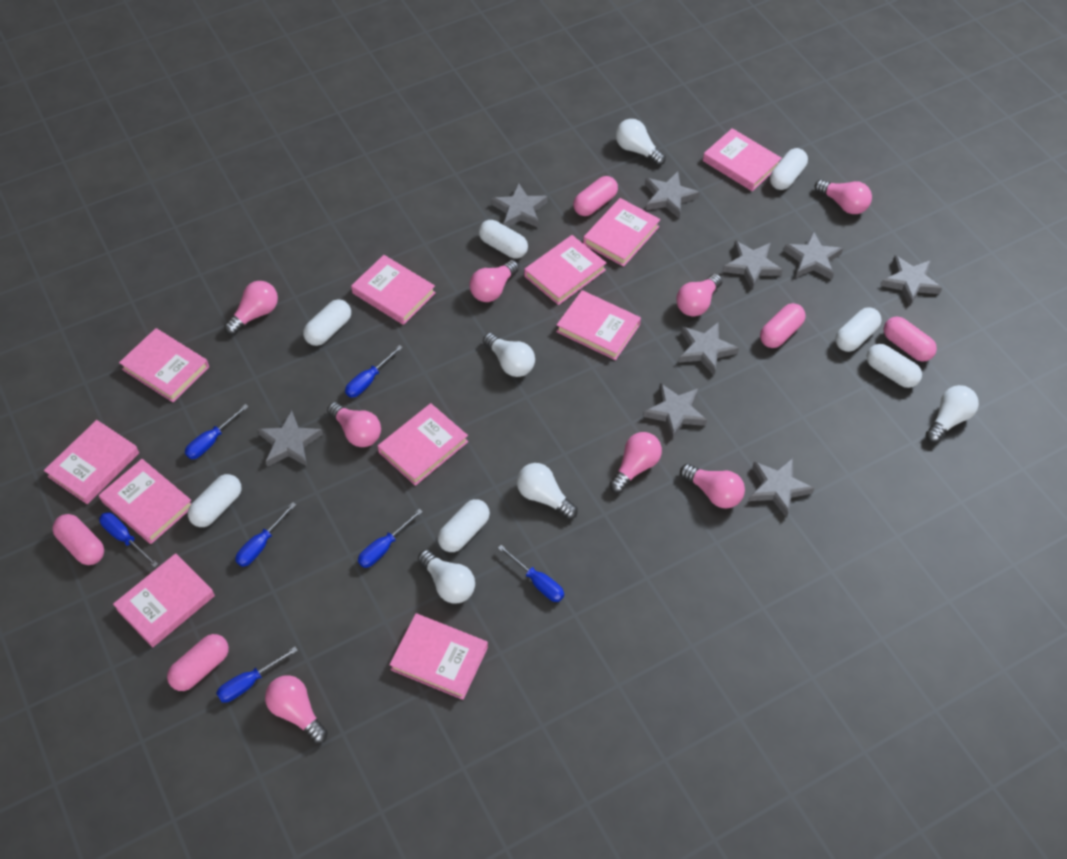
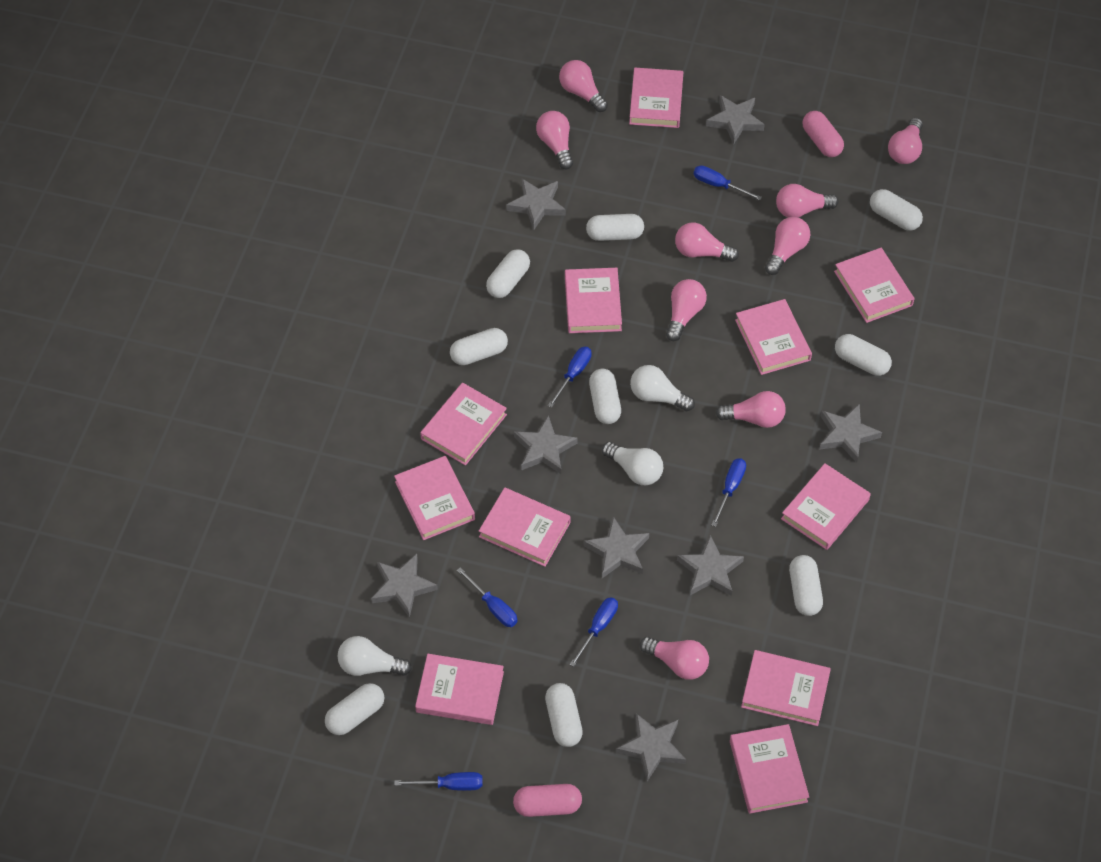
blue screwdriver: 7 -> 6
grey star: 9 -> 8
pink capsule: 5 -> 2
pink light bulb: 8 -> 9
white capsule: 7 -> 9
white light bulb: 5 -> 3

